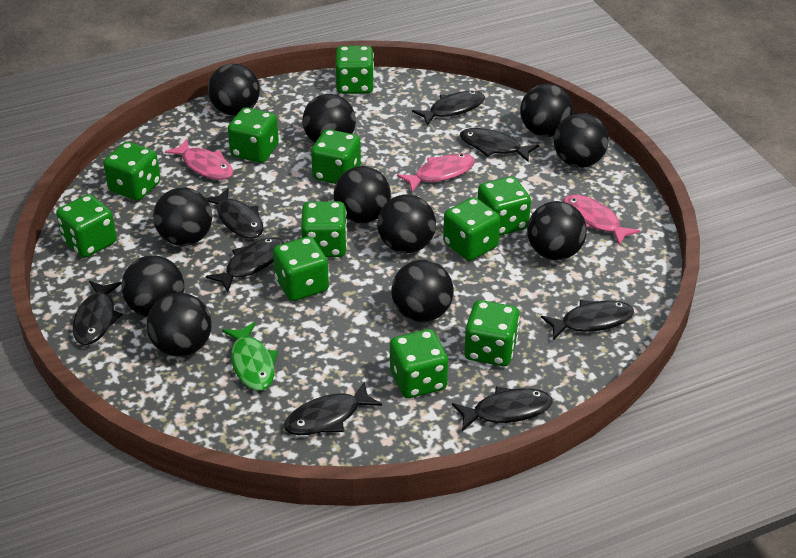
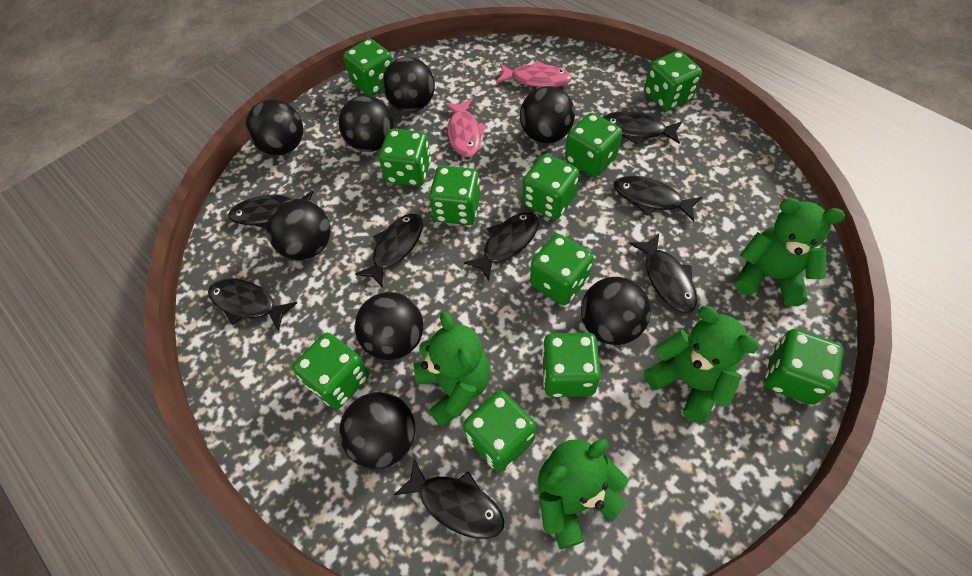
black ball: 11 -> 8
green fish: 1 -> 0
green teddy bear: 0 -> 4
pink fish: 3 -> 2

